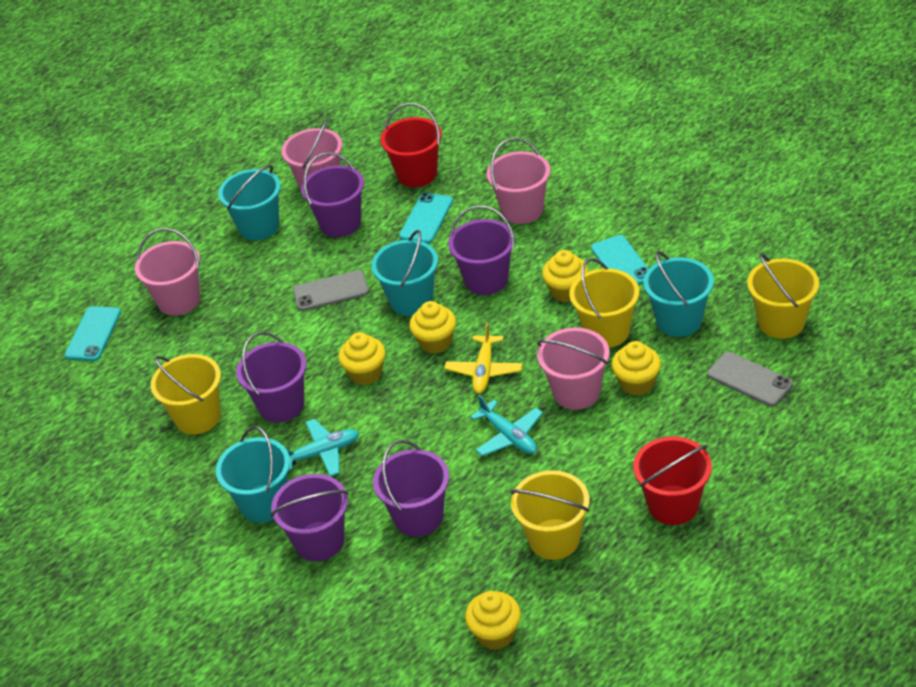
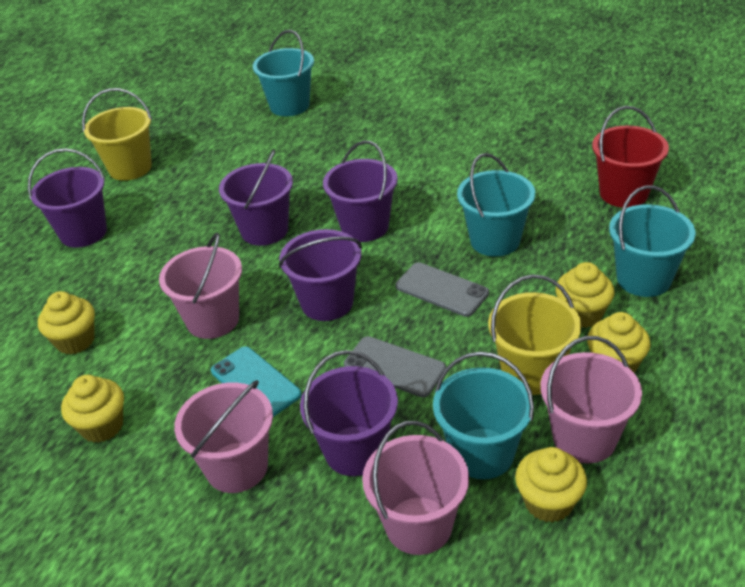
red bucket: 2 -> 1
turquoise phone: 3 -> 1
turquoise plane: 2 -> 0
yellow bucket: 4 -> 2
yellow plane: 1 -> 0

